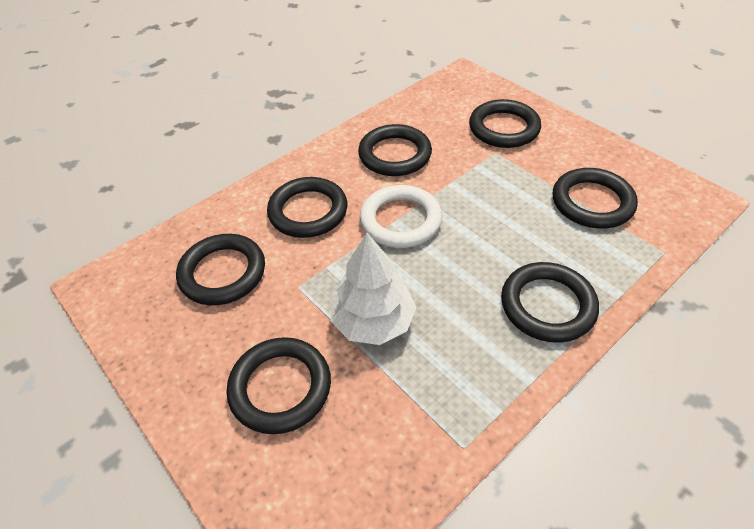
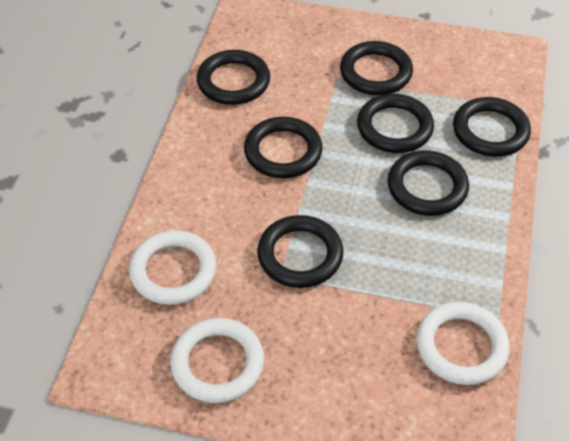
white ring: 1 -> 3
white tree: 1 -> 0

